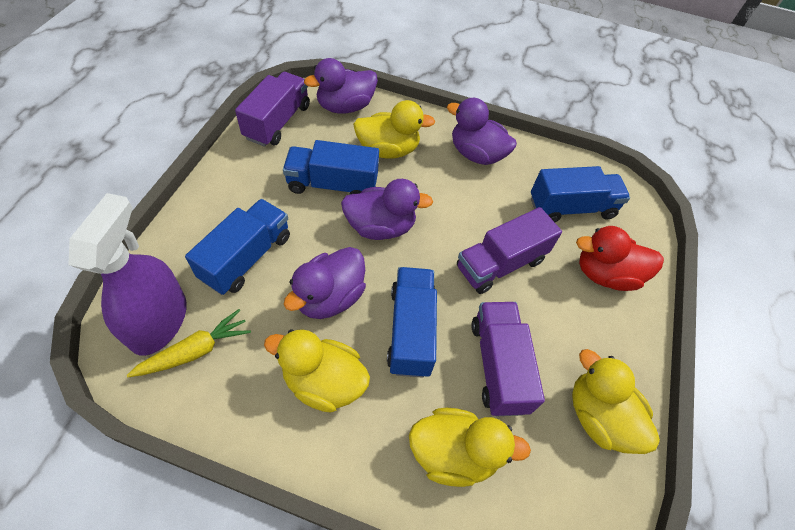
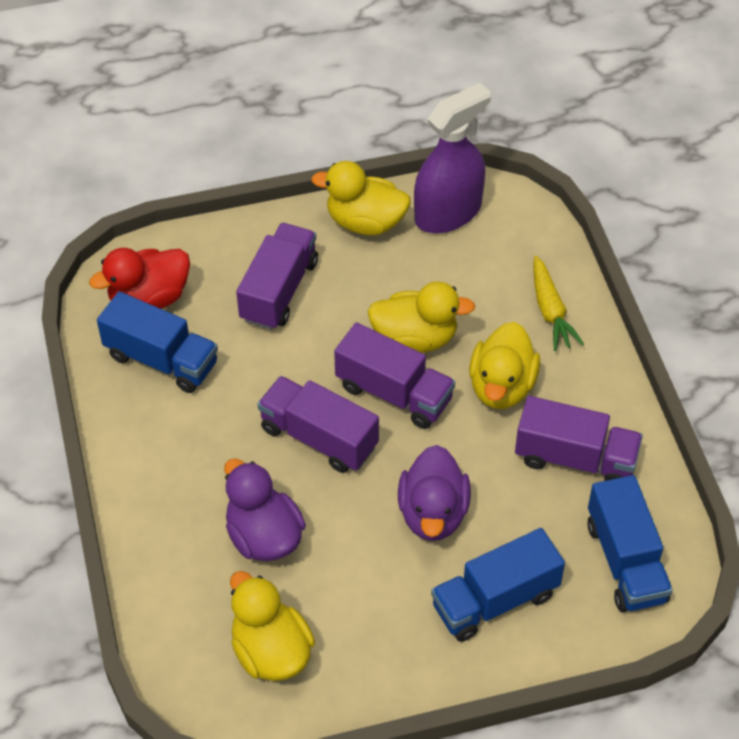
blue truck: 4 -> 3
purple duck: 4 -> 2
purple truck: 3 -> 4

